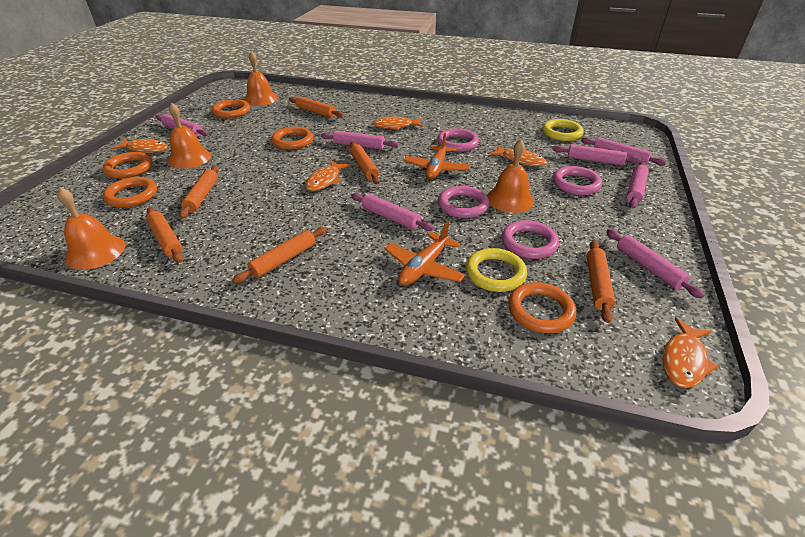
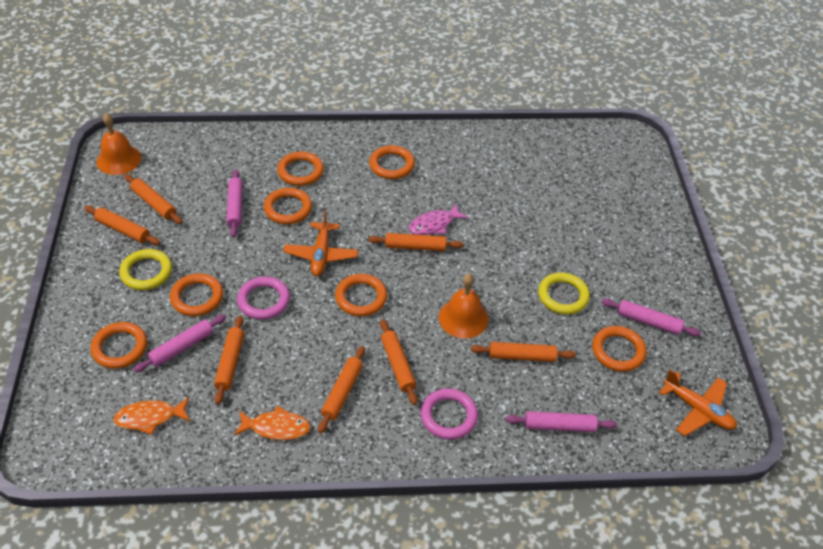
orange bell: 4 -> 2
orange fish: 5 -> 2
orange ring: 5 -> 7
orange rolling pin: 6 -> 7
pink fish: 0 -> 1
pink ring: 4 -> 2
pink rolling pin: 7 -> 4

